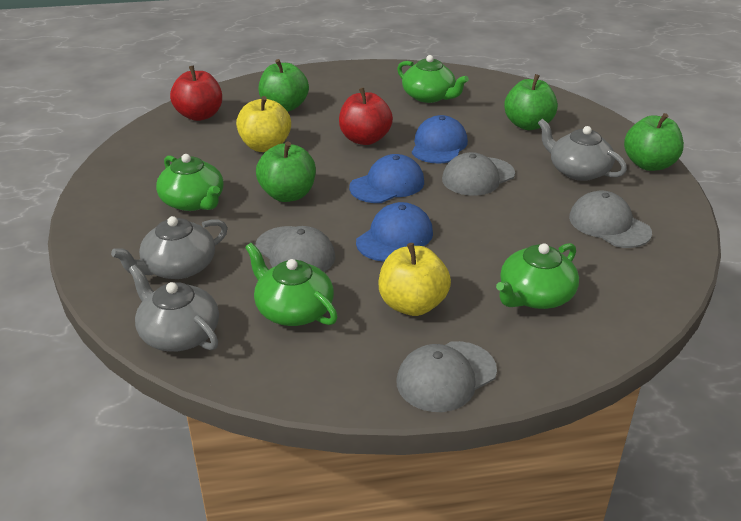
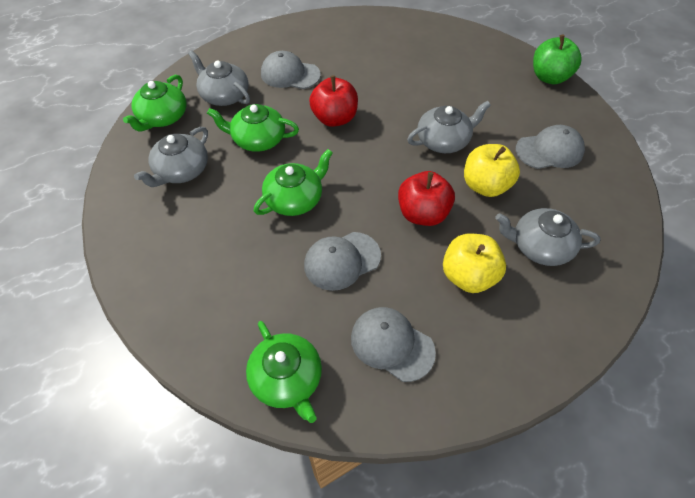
blue cap: 3 -> 0
green apple: 4 -> 1
grey teapot: 3 -> 4

